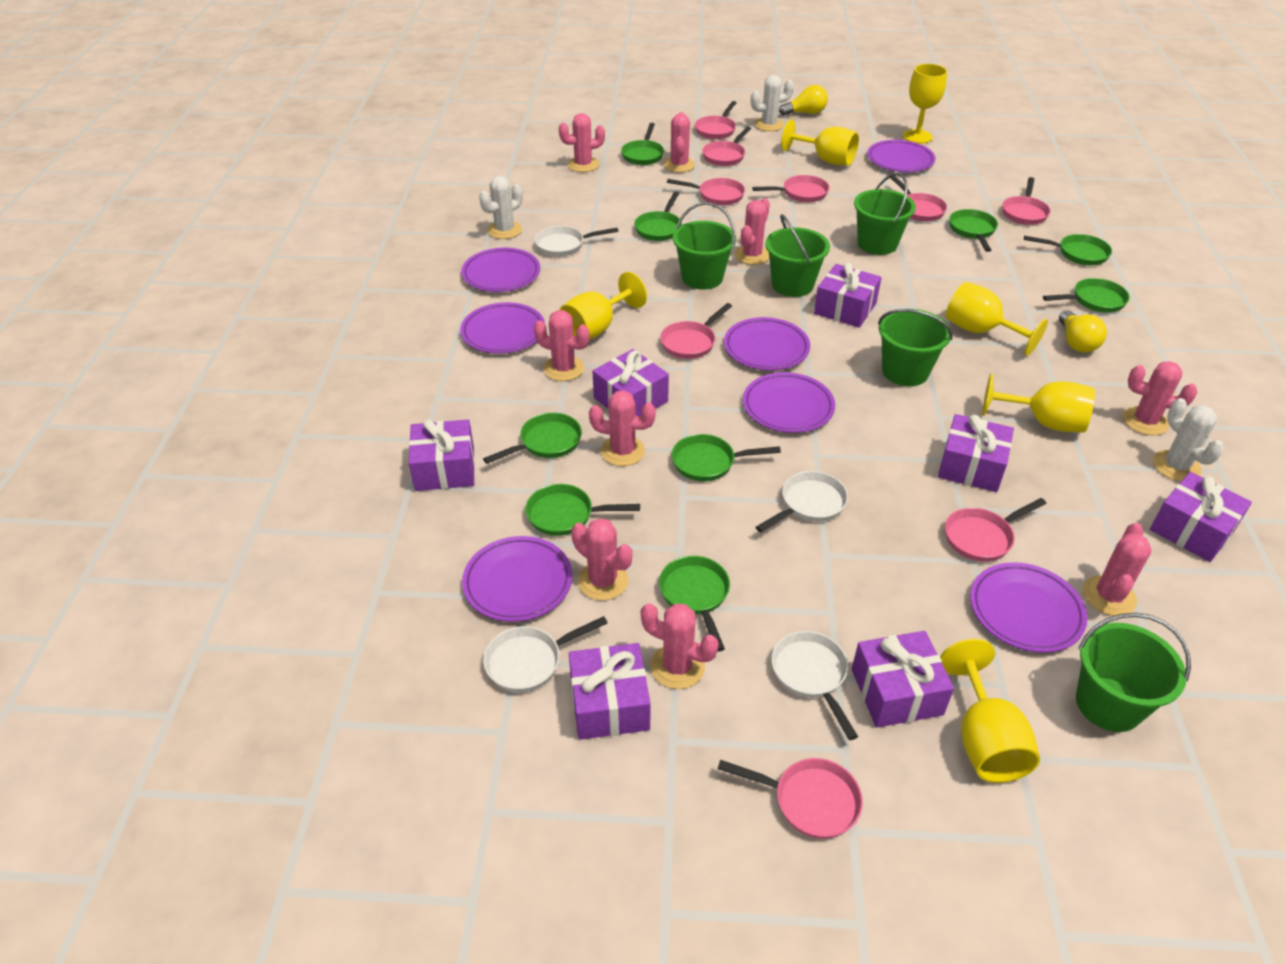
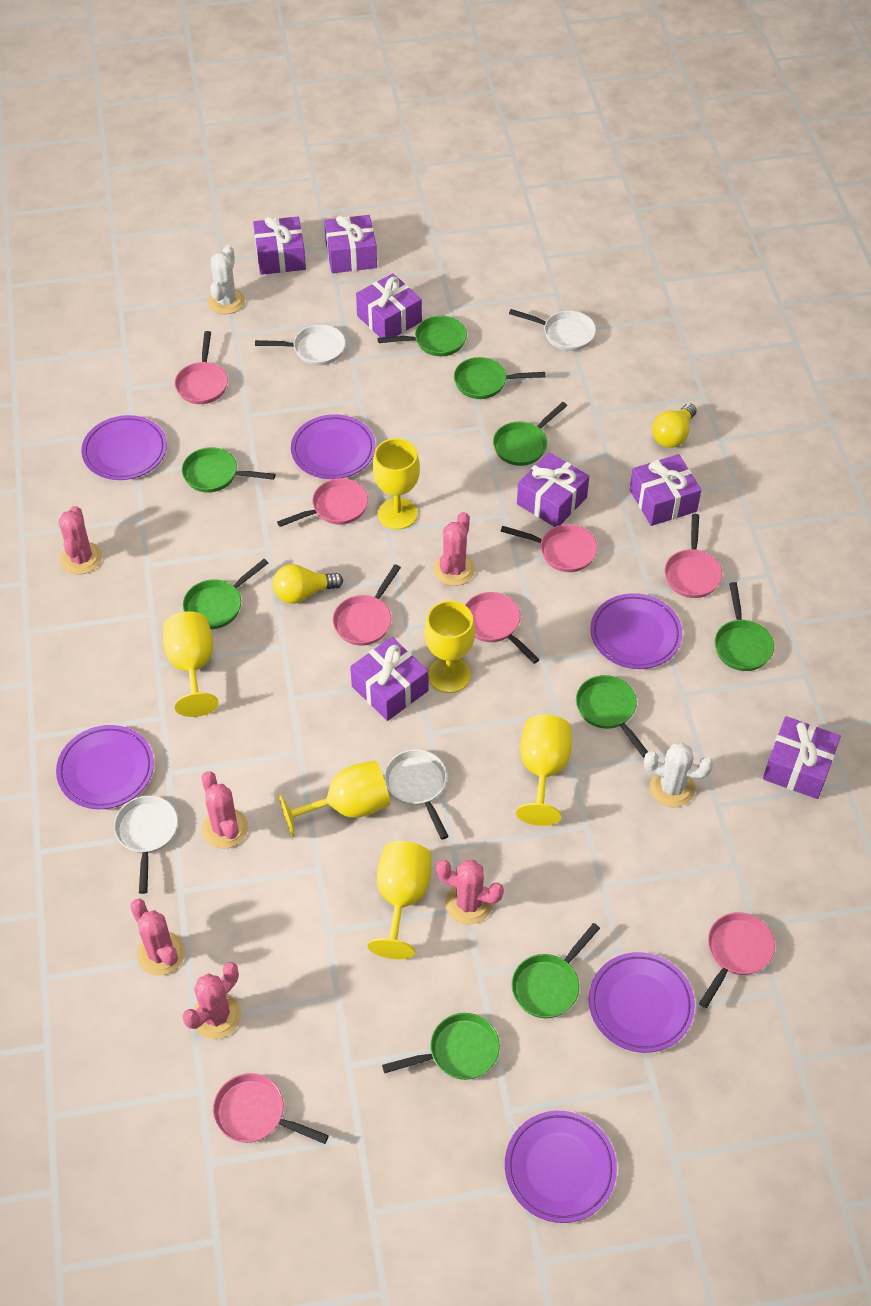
green bucket: 5 -> 0
pink cactus: 9 -> 6
pink pan: 9 -> 8
purple plate: 7 -> 6
white cactus: 3 -> 2

